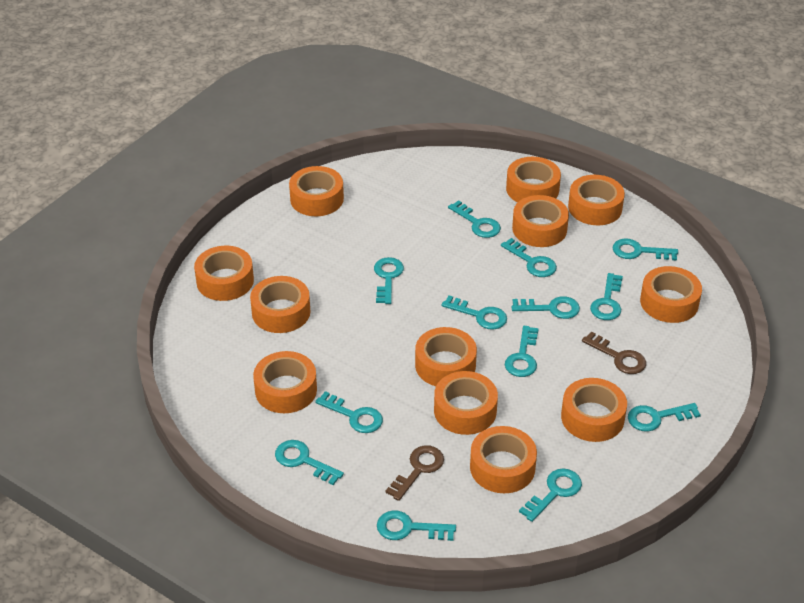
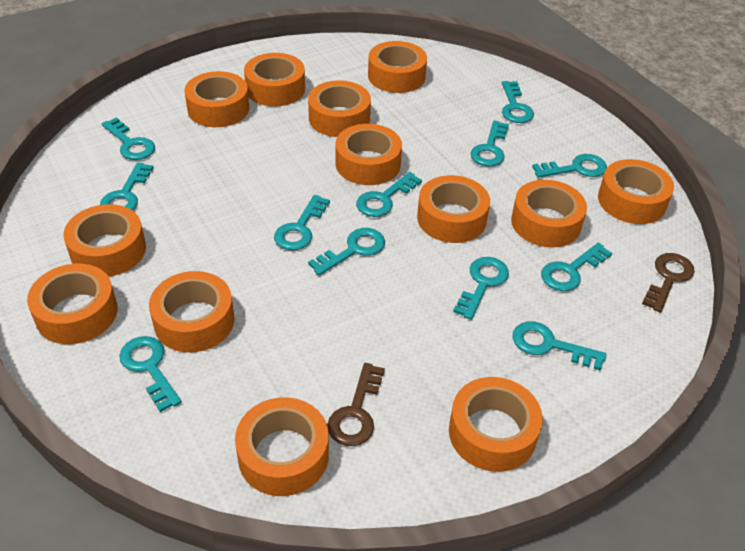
orange tape: 12 -> 13
turquoise key: 13 -> 12

